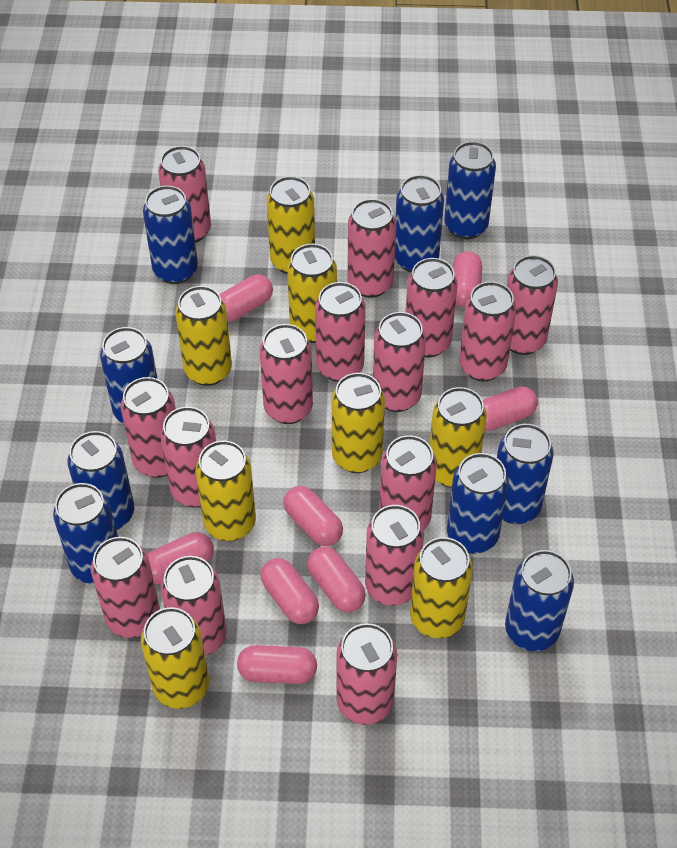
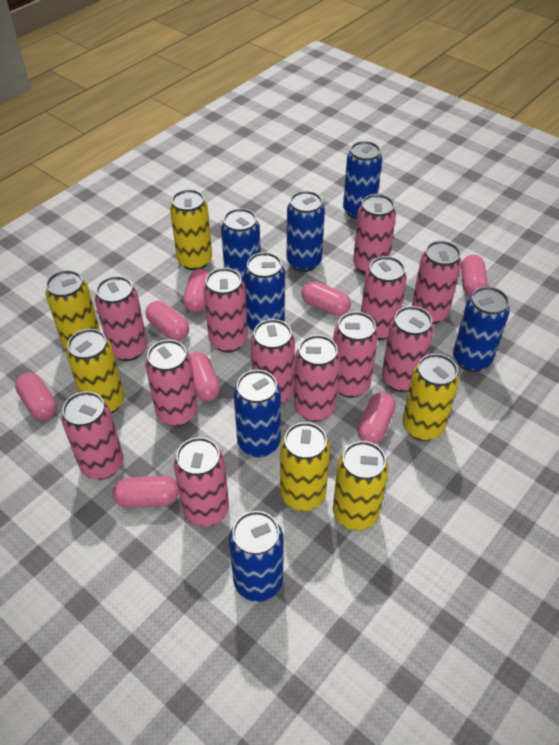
blue can: 9 -> 7
pink can: 15 -> 12
yellow can: 8 -> 6

